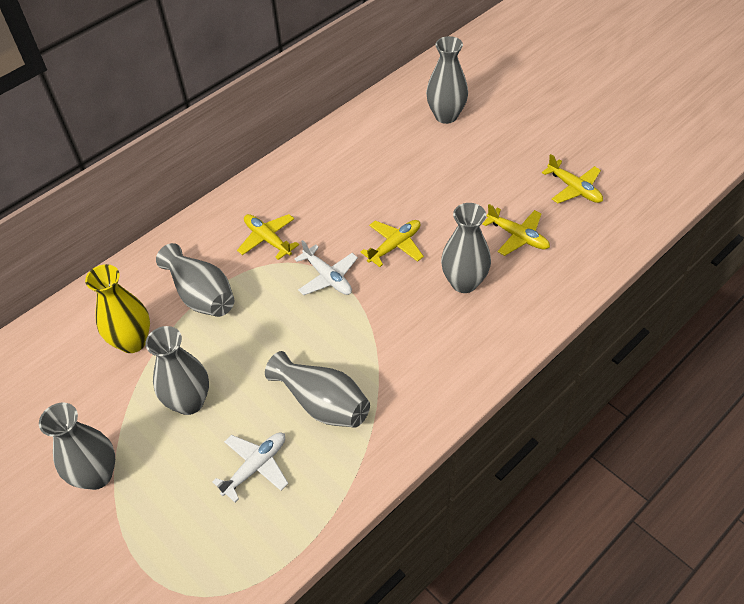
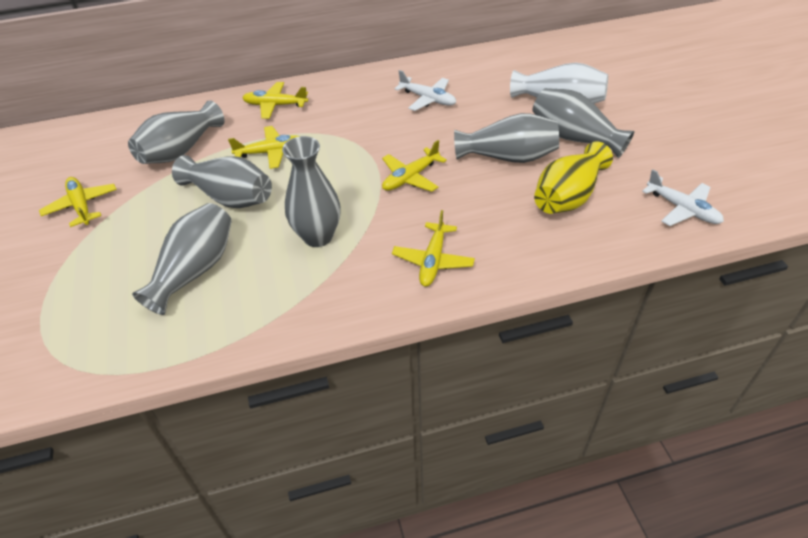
white vase: 0 -> 1
yellow plane: 4 -> 5

